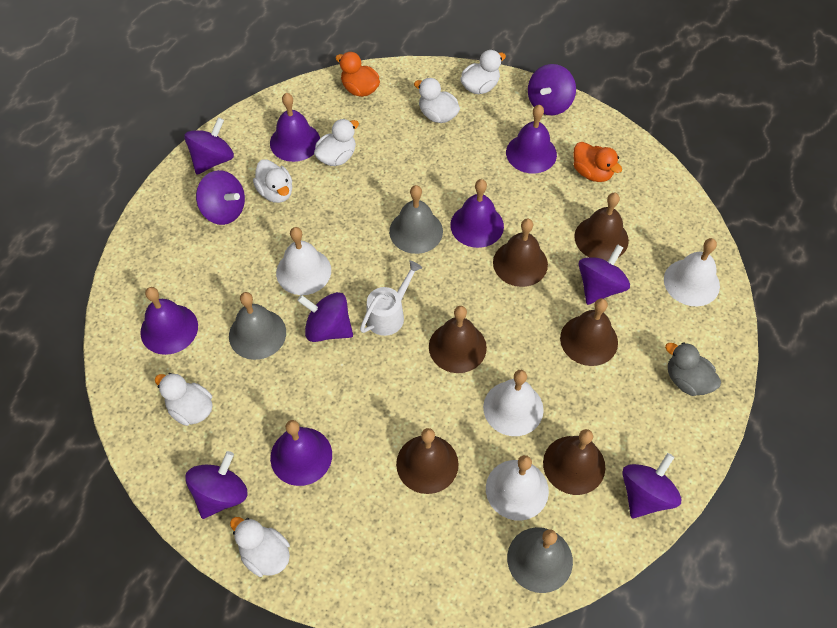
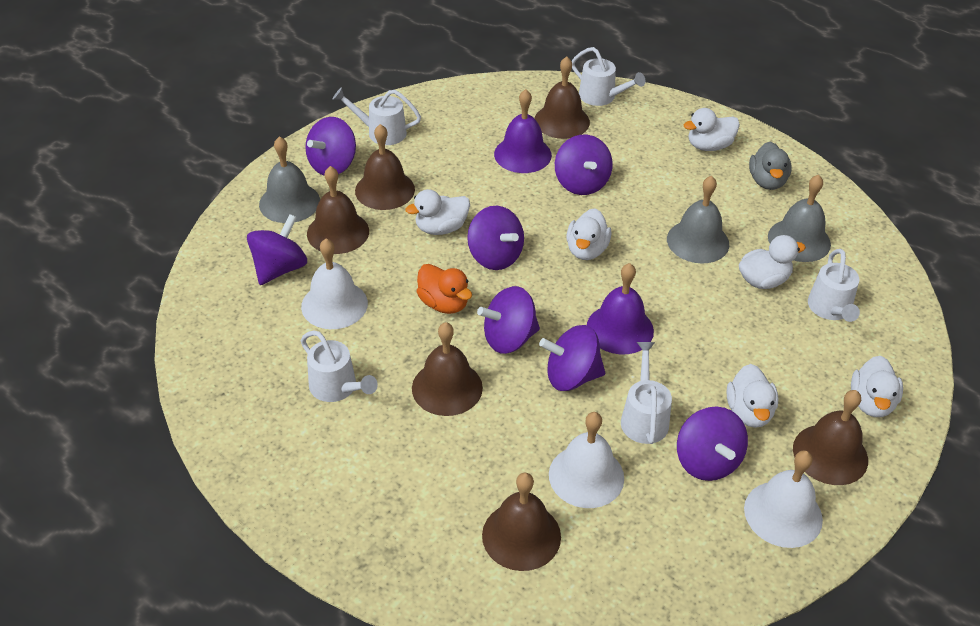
orange duck: 2 -> 1
purple bell: 5 -> 2
white bell: 4 -> 3
white watering can: 1 -> 5

